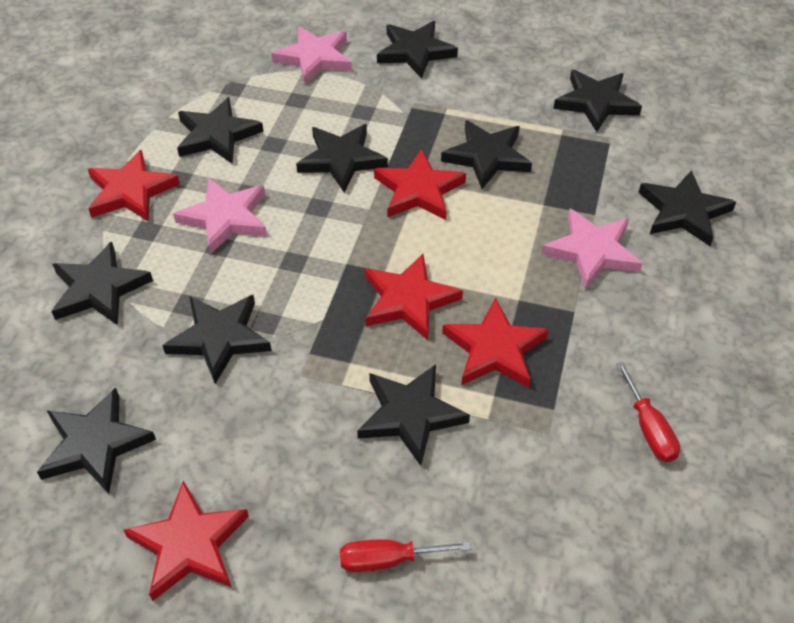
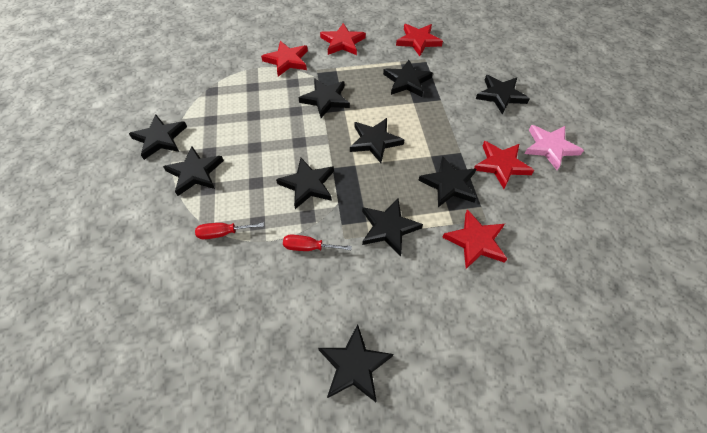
pink star: 3 -> 1

